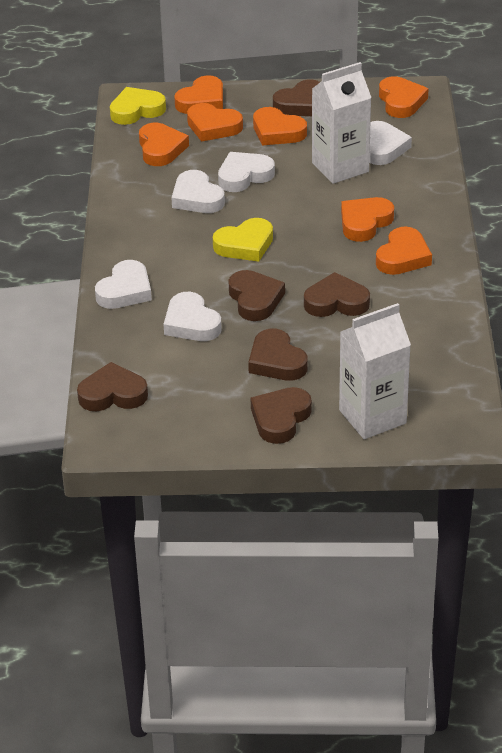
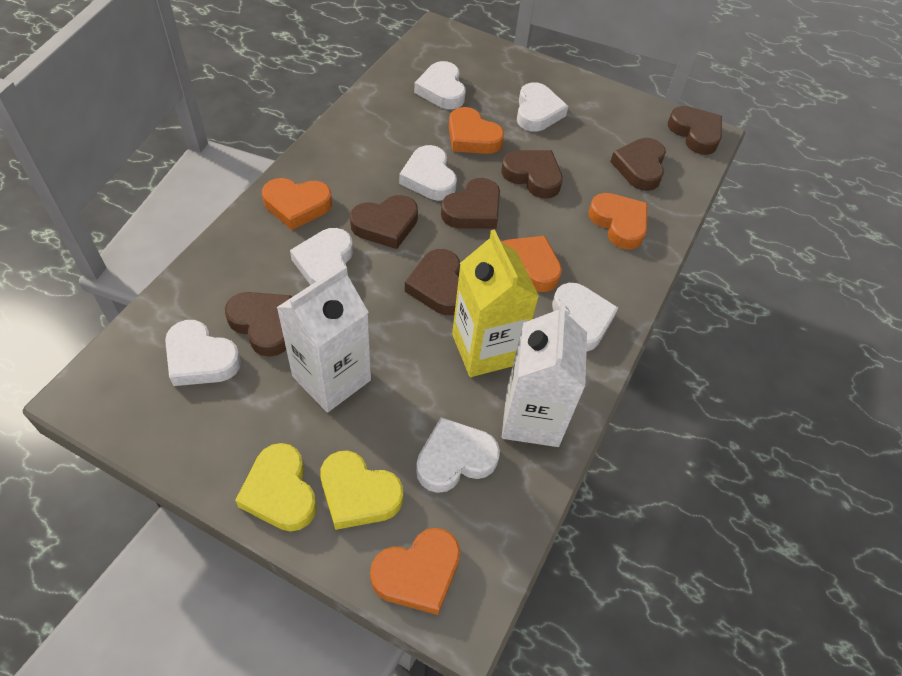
brown heart: 6 -> 7
orange heart: 7 -> 5
white heart: 5 -> 7
yellow carton: 0 -> 1

